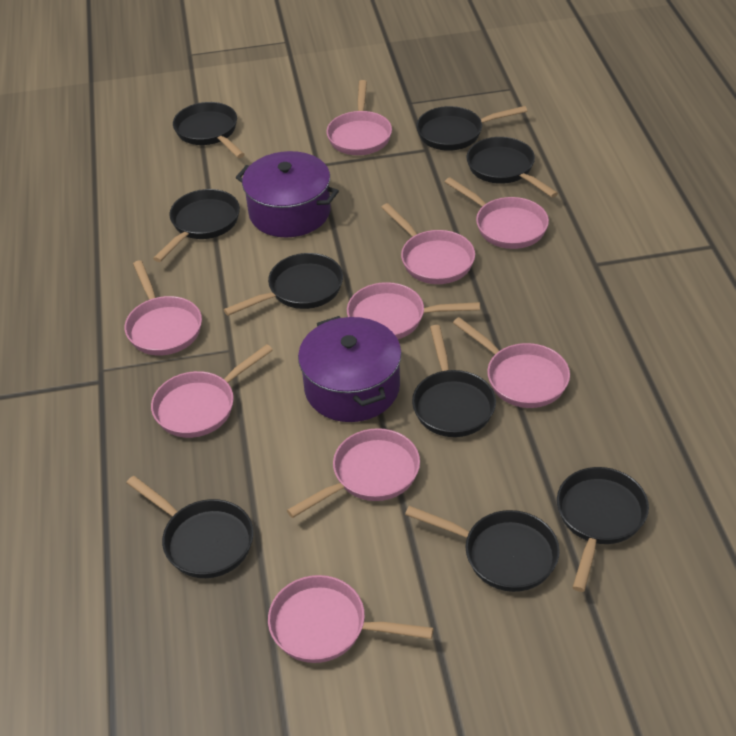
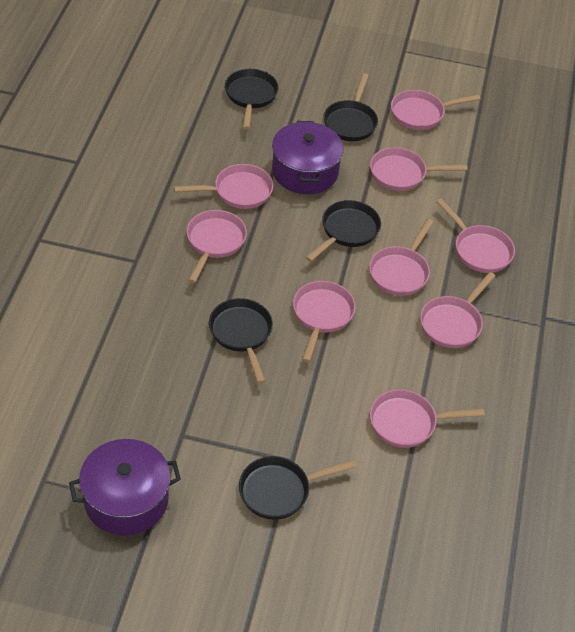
black pan: 9 -> 5

